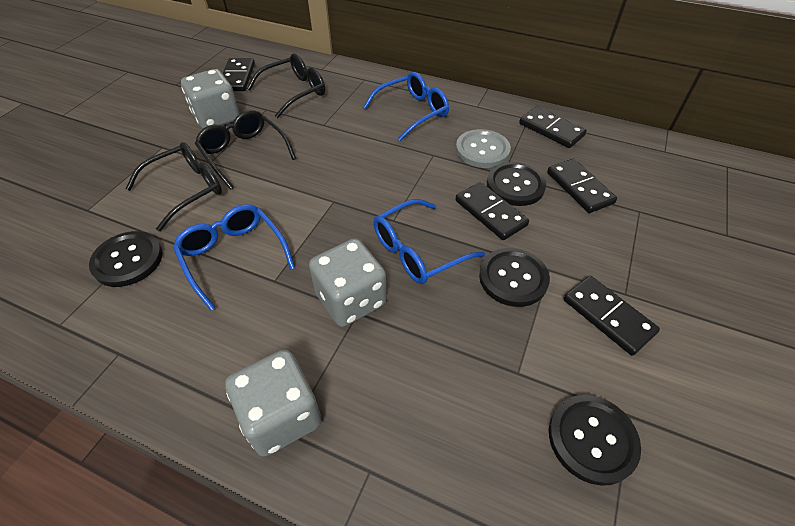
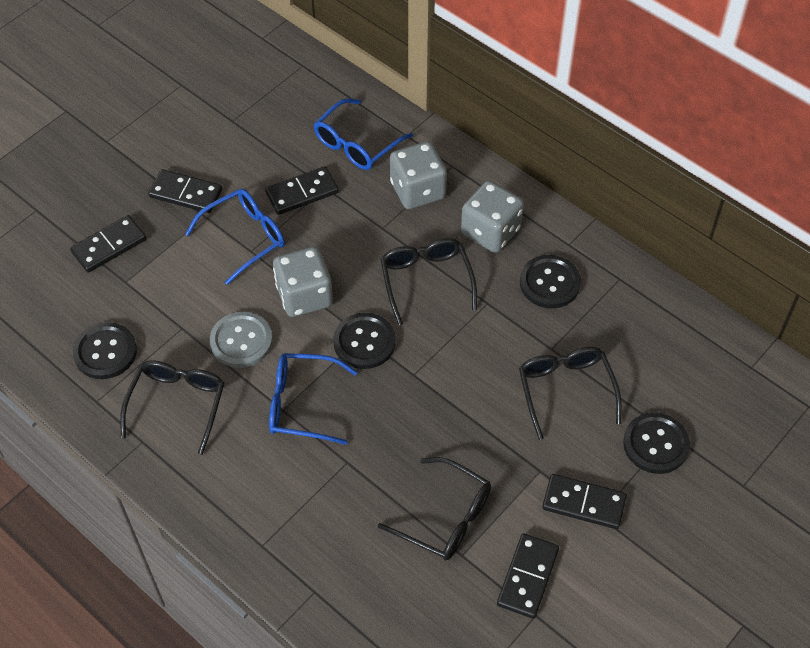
black glasses: 3 -> 4

